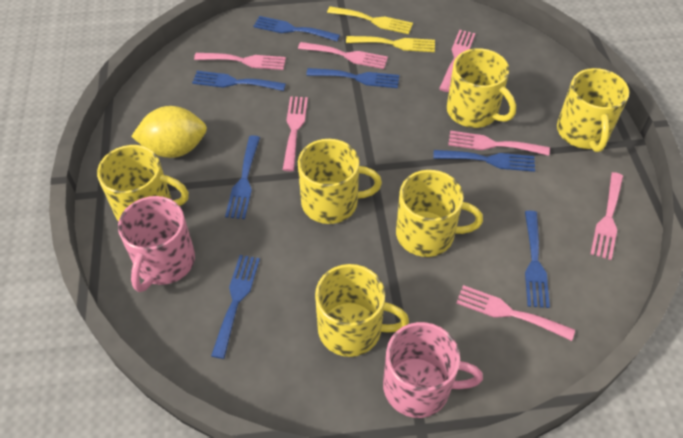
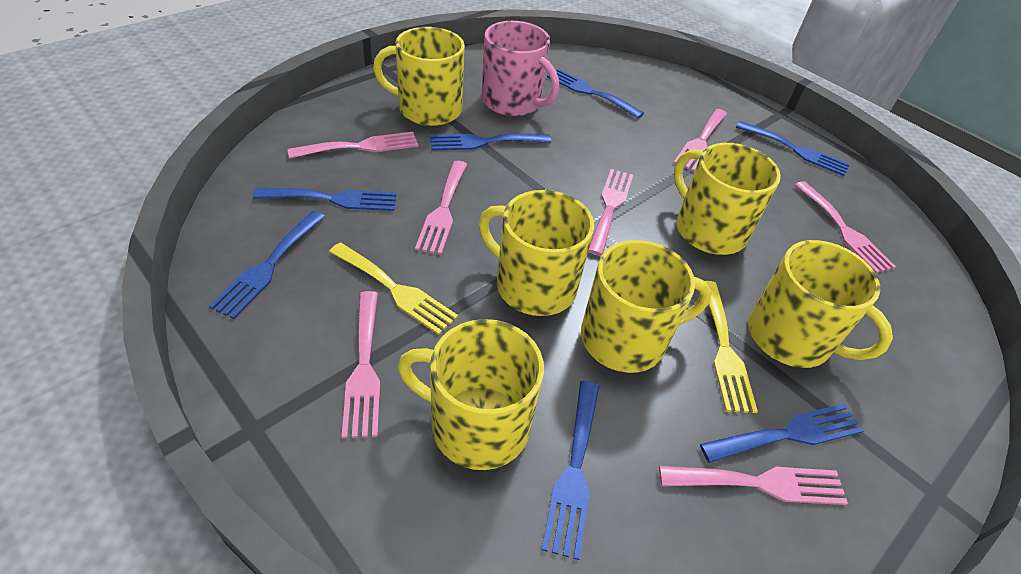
pink mug: 2 -> 1
yellow lemon: 1 -> 0

